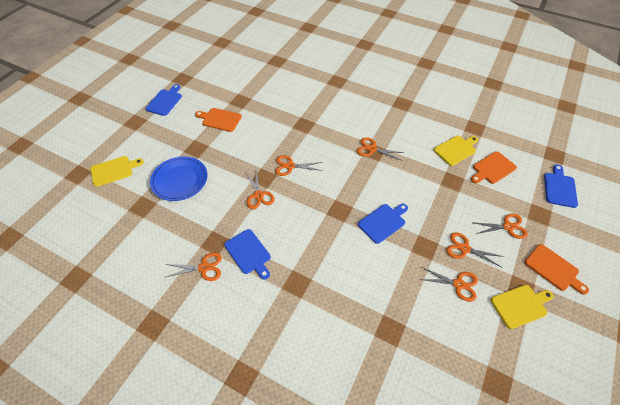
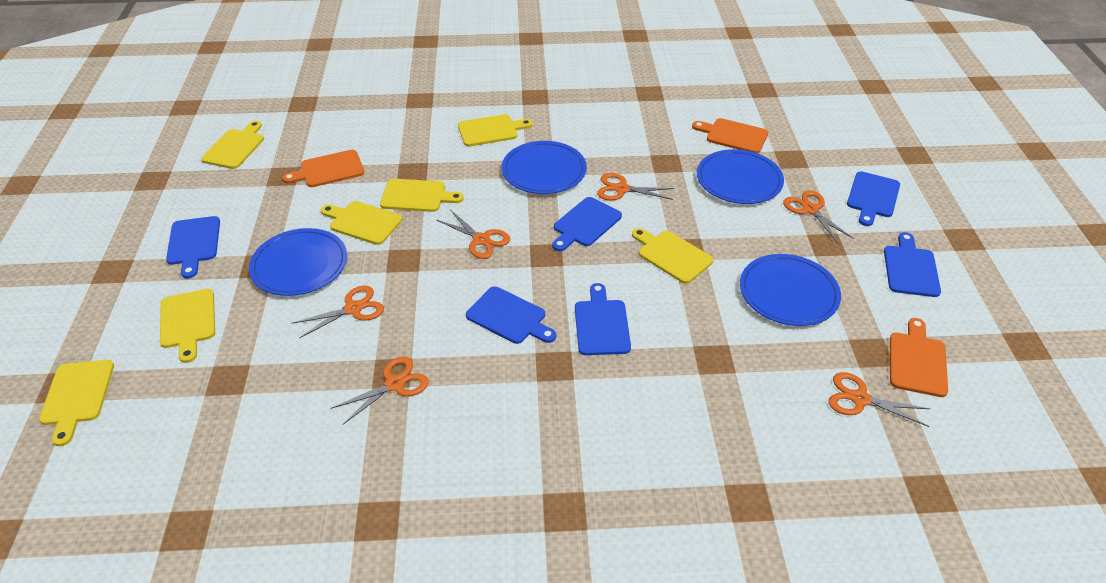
blue cutting board: 4 -> 6
blue plate: 1 -> 4
orange scissors: 7 -> 6
yellow cutting board: 3 -> 7

